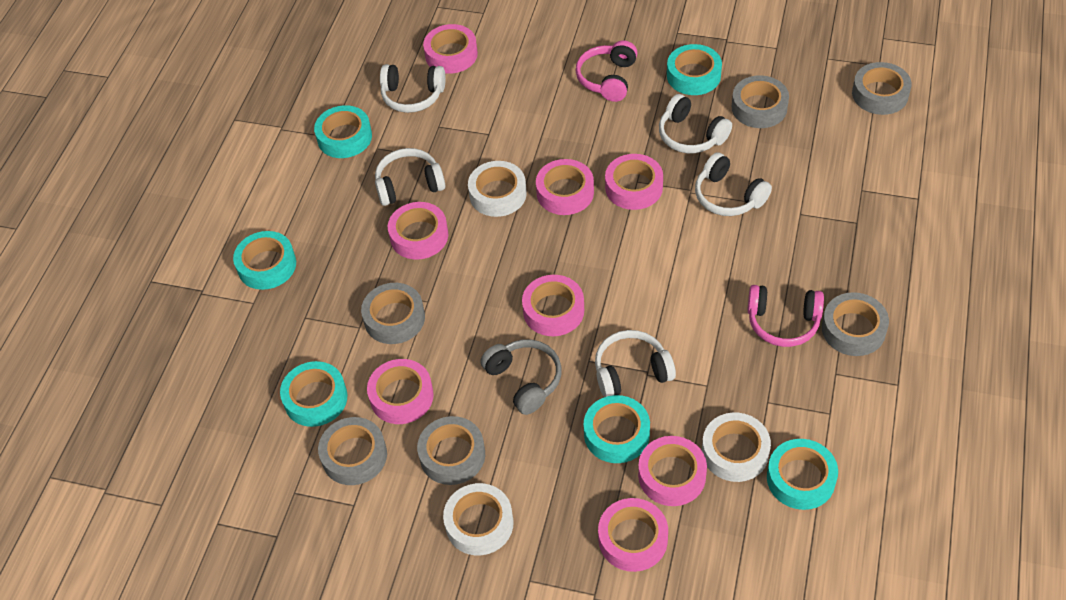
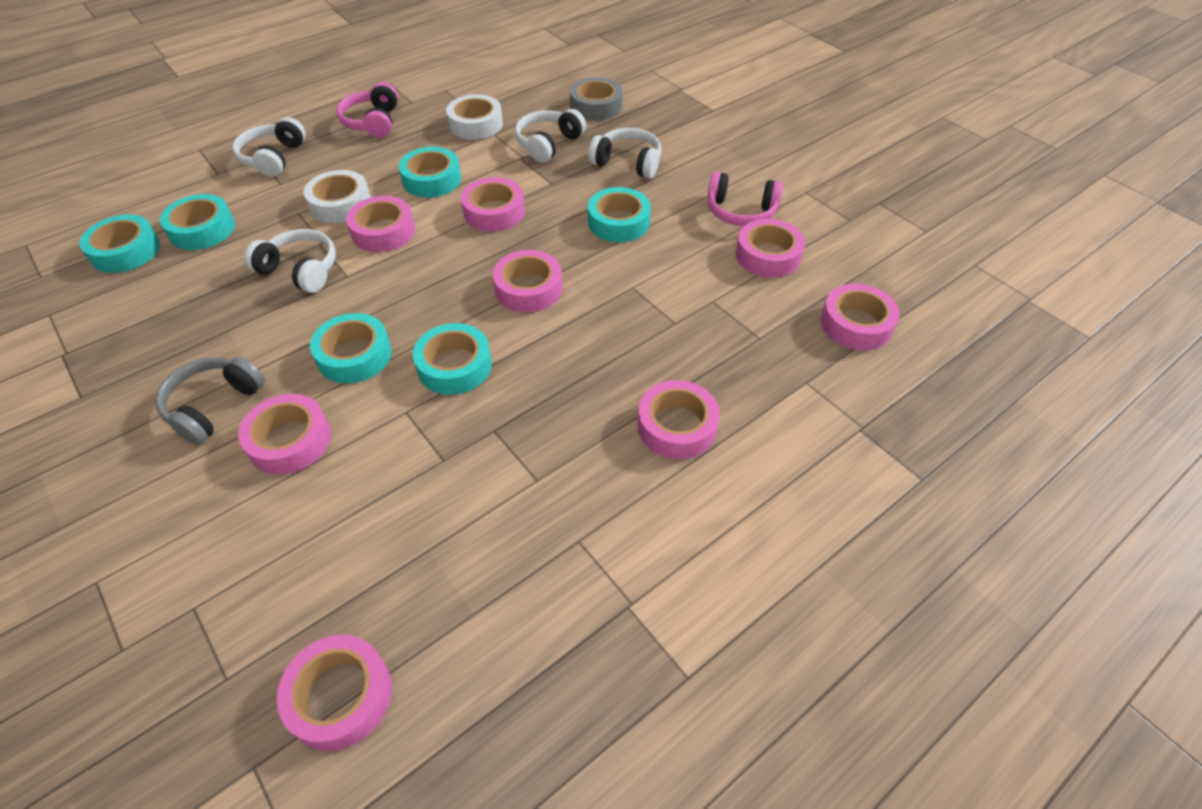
grey tape: 6 -> 1
white headphones: 5 -> 4
white tape: 3 -> 2

